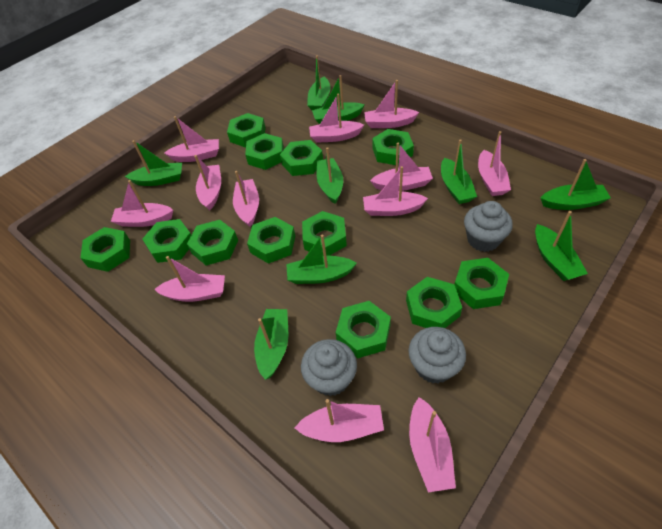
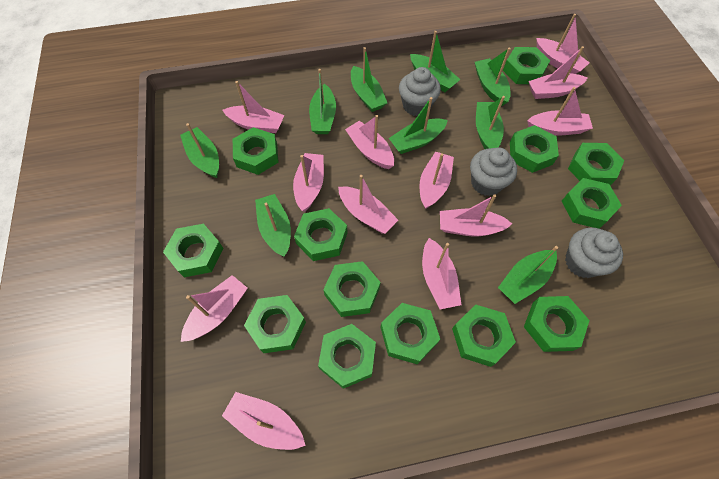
green nut: 12 -> 13

